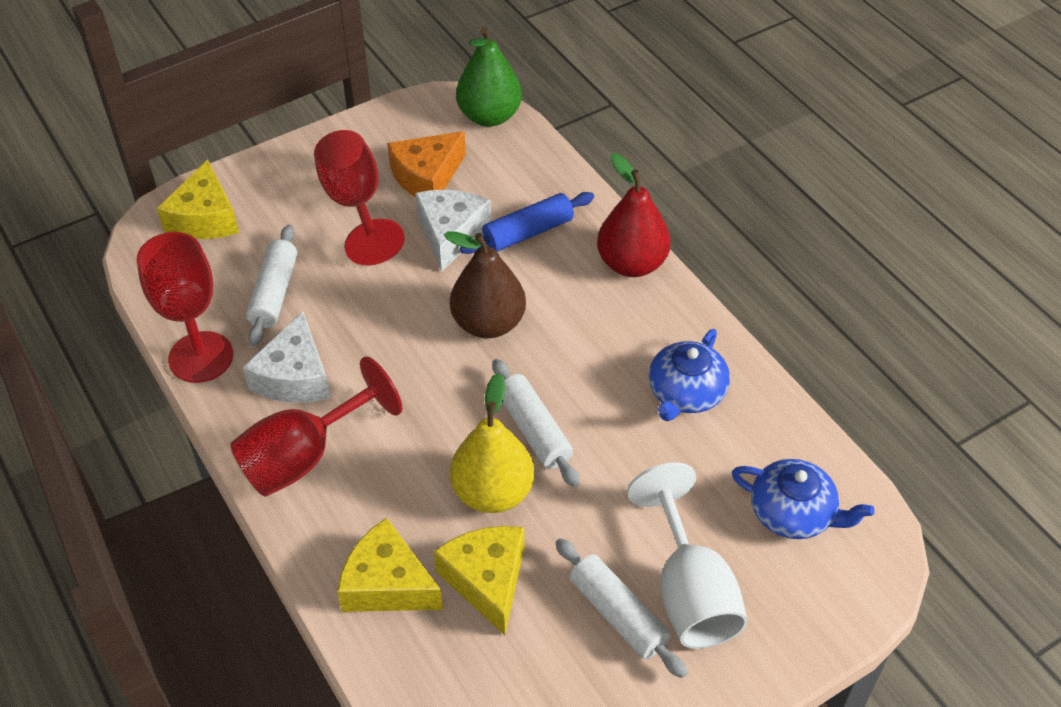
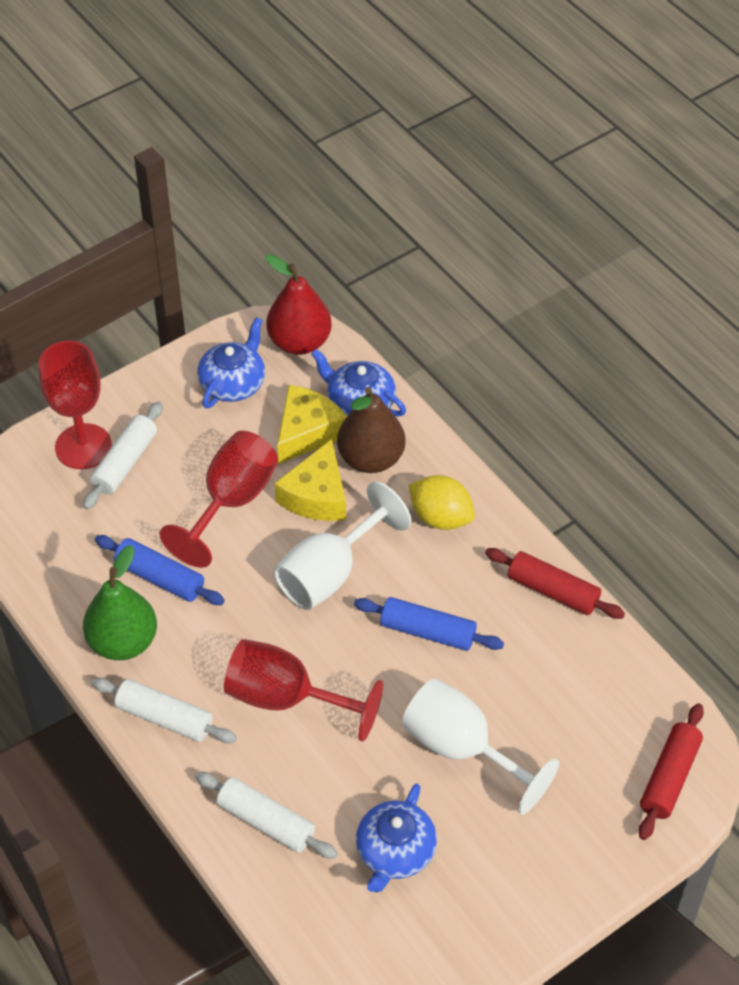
blue rolling pin: 1 -> 2
blue teapot: 2 -> 3
orange cheese: 1 -> 0
red rolling pin: 0 -> 2
white cheese: 2 -> 0
white goblet: 1 -> 2
yellow cheese: 3 -> 2
yellow lemon: 0 -> 1
yellow pear: 1 -> 0

